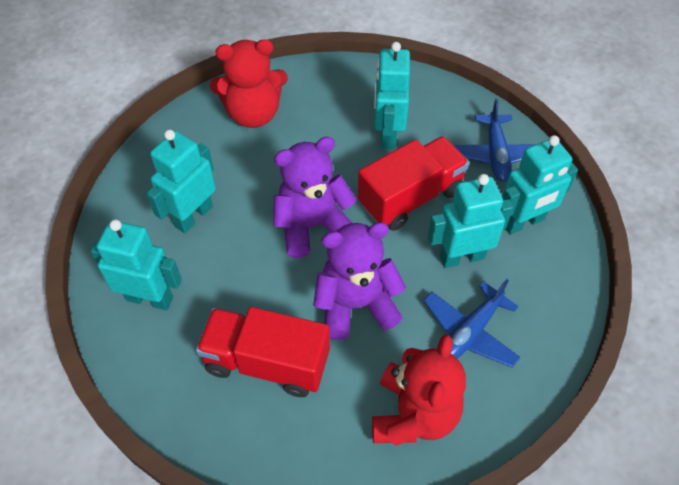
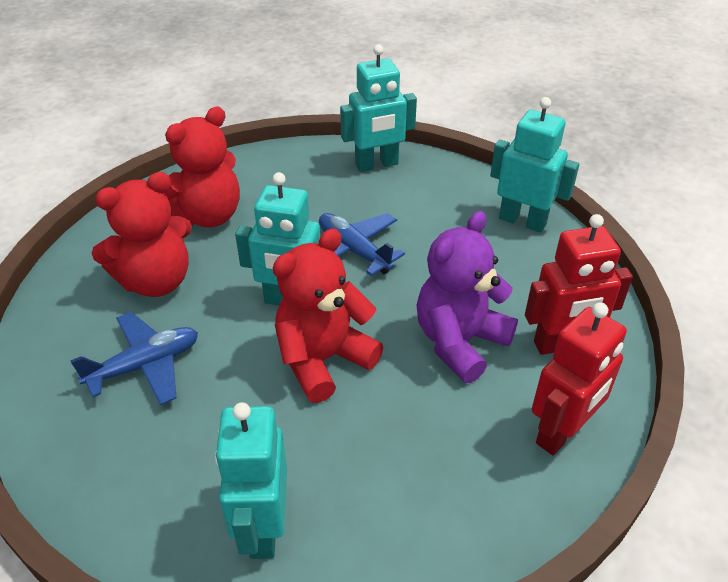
purple teddy bear: 2 -> 1
red robot: 0 -> 2
red teddy bear: 2 -> 3
red truck: 2 -> 0
turquoise robot: 5 -> 4

